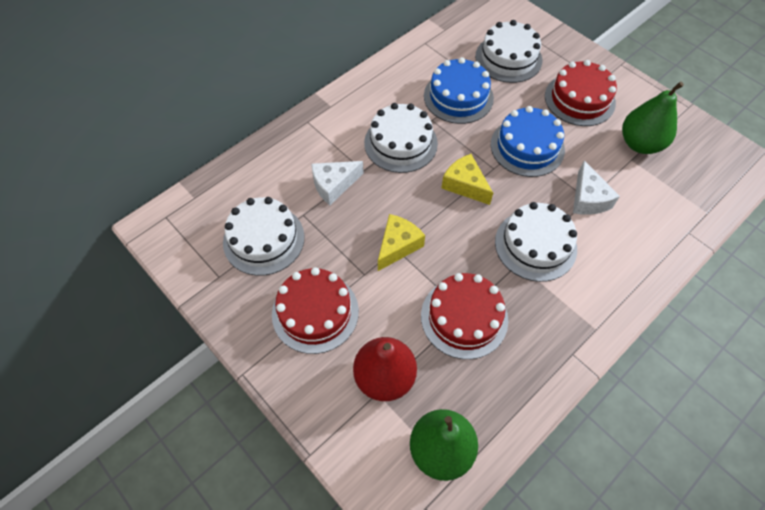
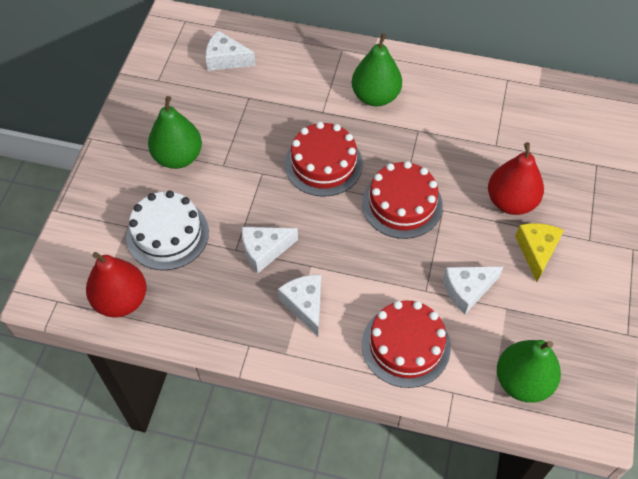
blue cake: 2 -> 0
green pear: 2 -> 3
red pear: 1 -> 2
white cake: 4 -> 1
white cheese: 2 -> 4
yellow cheese: 2 -> 1

